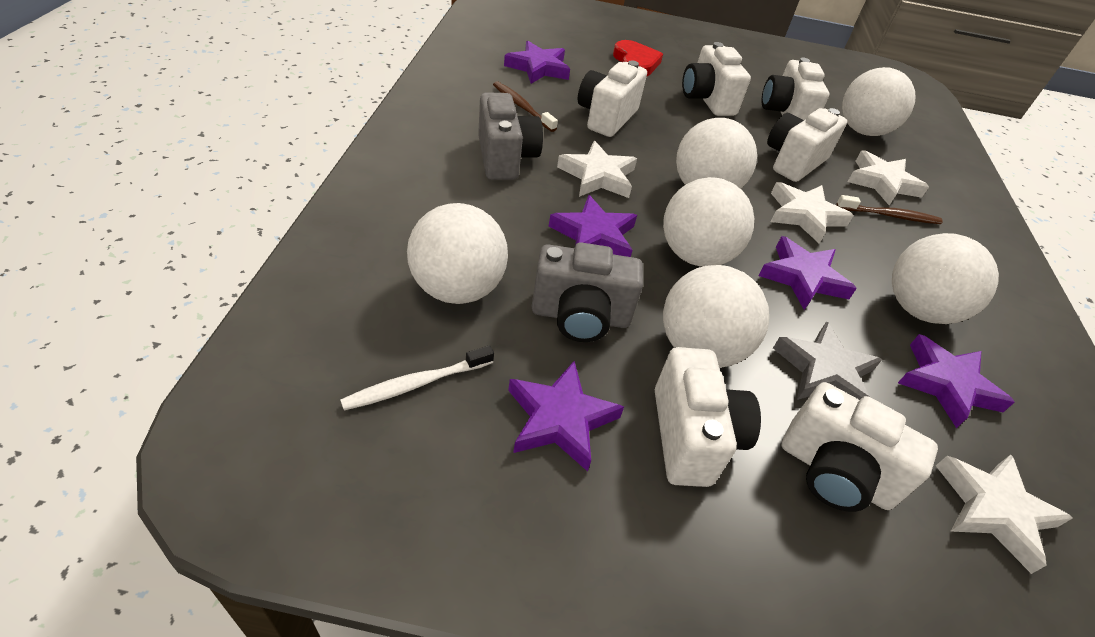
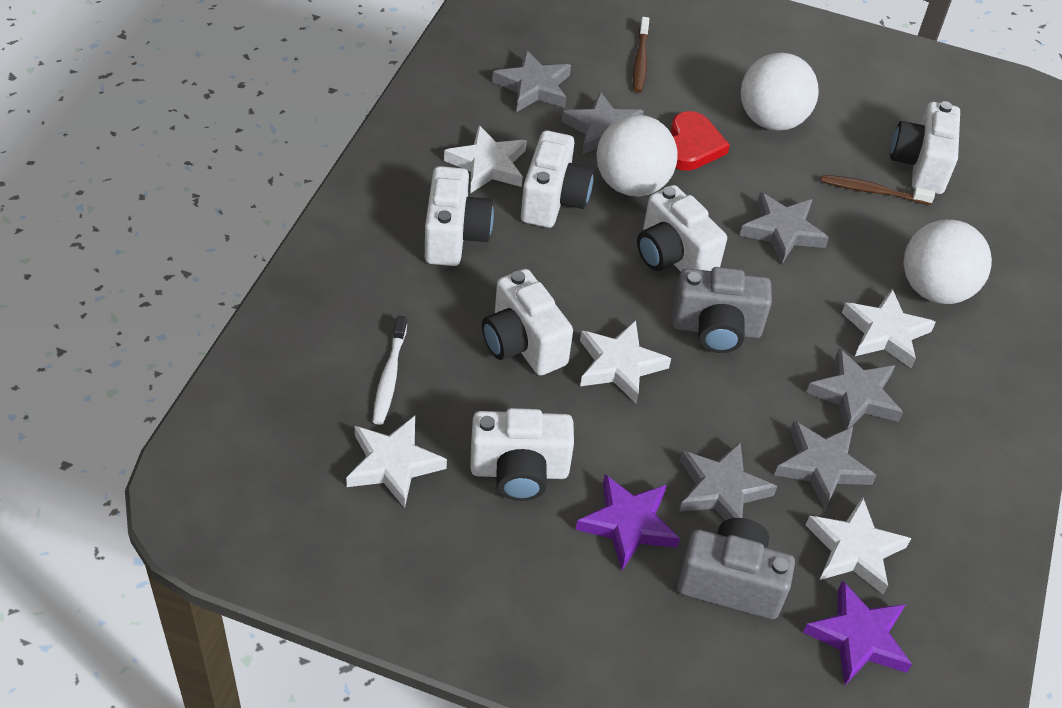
grey star: 1 -> 6
purple star: 5 -> 2
white ball: 6 -> 3
white star: 4 -> 5

